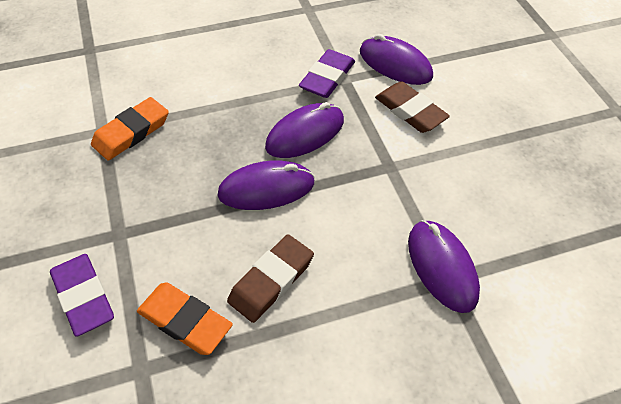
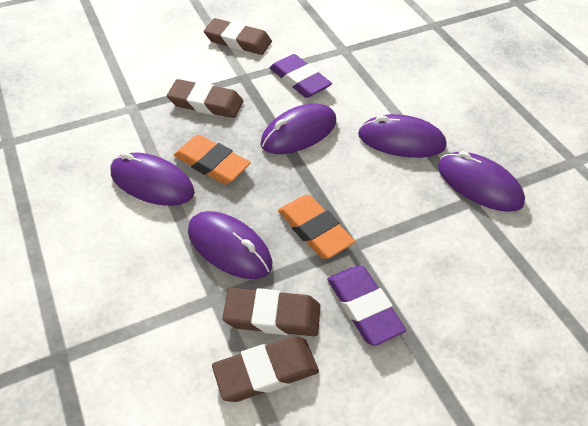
brown eraser: 2 -> 4
purple mouse: 4 -> 5

